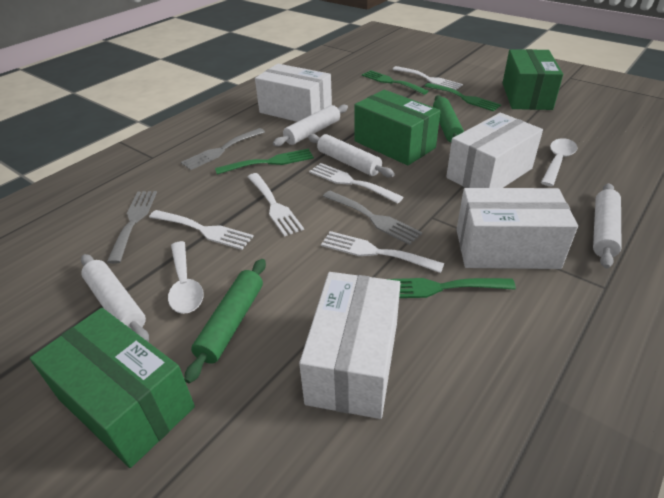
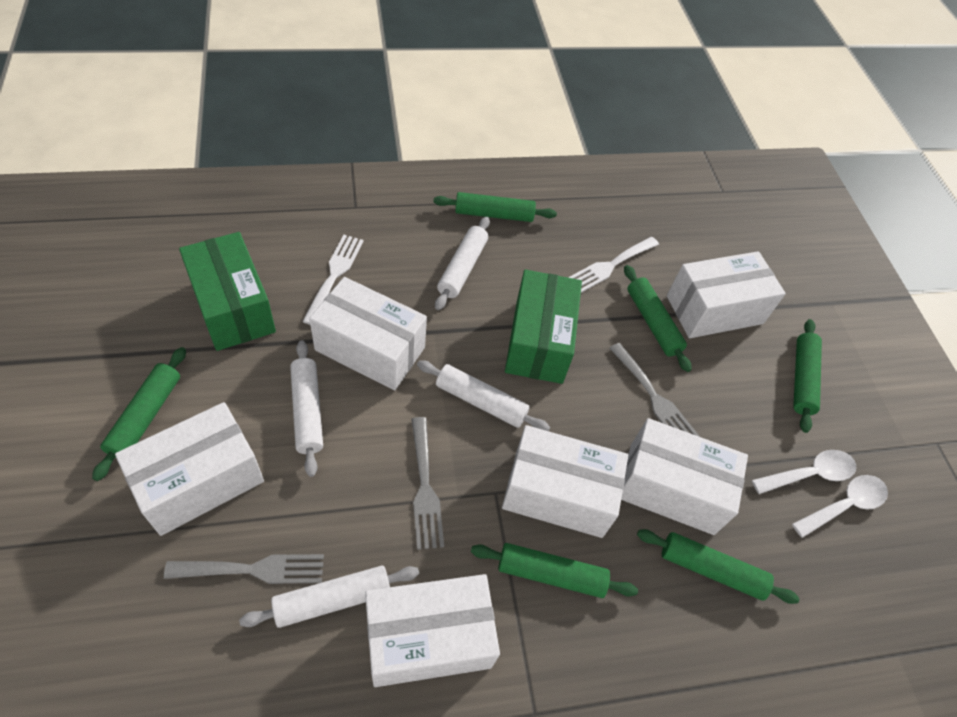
green box: 3 -> 2
green fork: 4 -> 0
green rolling pin: 2 -> 6
white box: 4 -> 6
white fork: 5 -> 2

